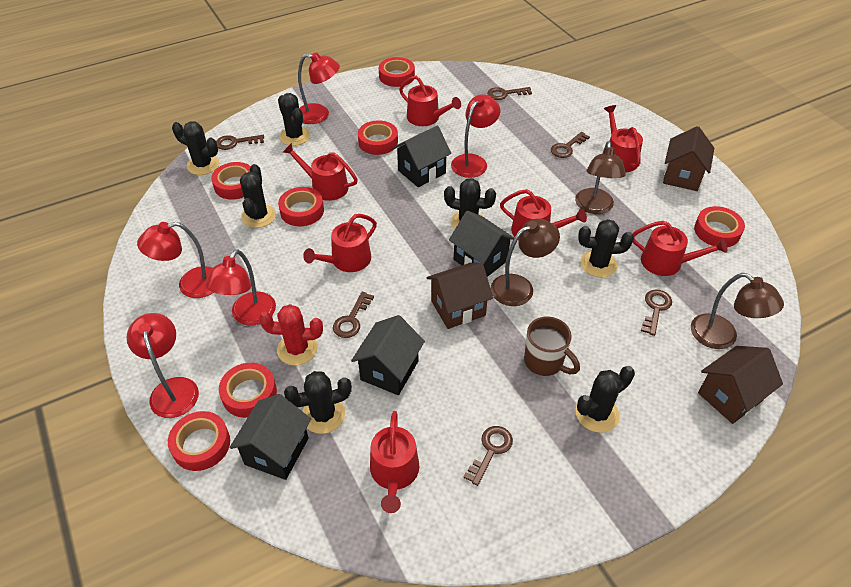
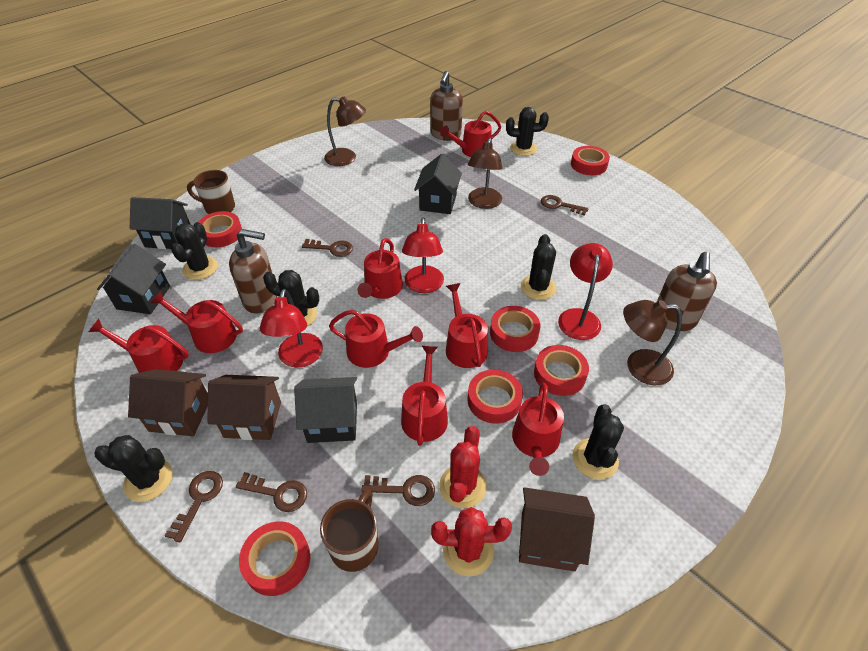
black cactus: 7 -> 6
brown key: 6 -> 5
brown mug: 1 -> 2
brown soap dispenser: 0 -> 3
red cactus: 1 -> 2
red lamp: 5 -> 3
red tape: 7 -> 6
red watering can: 7 -> 8

